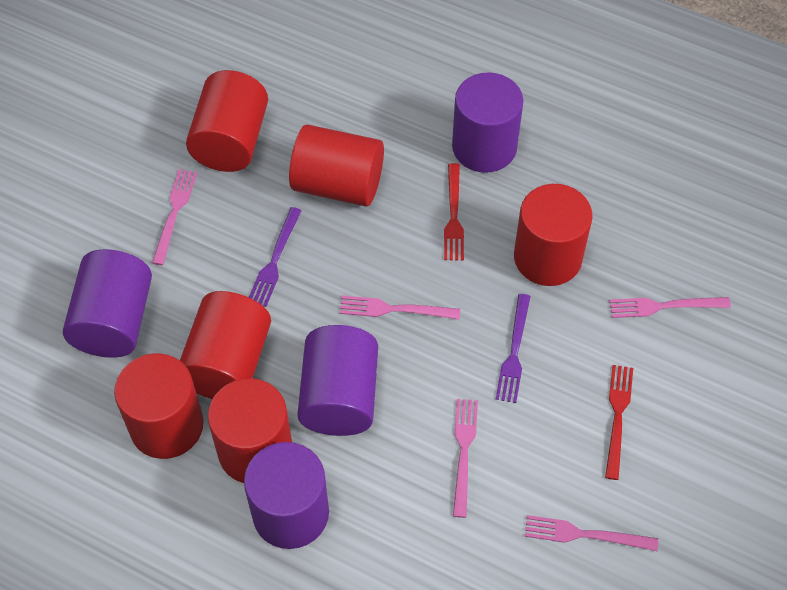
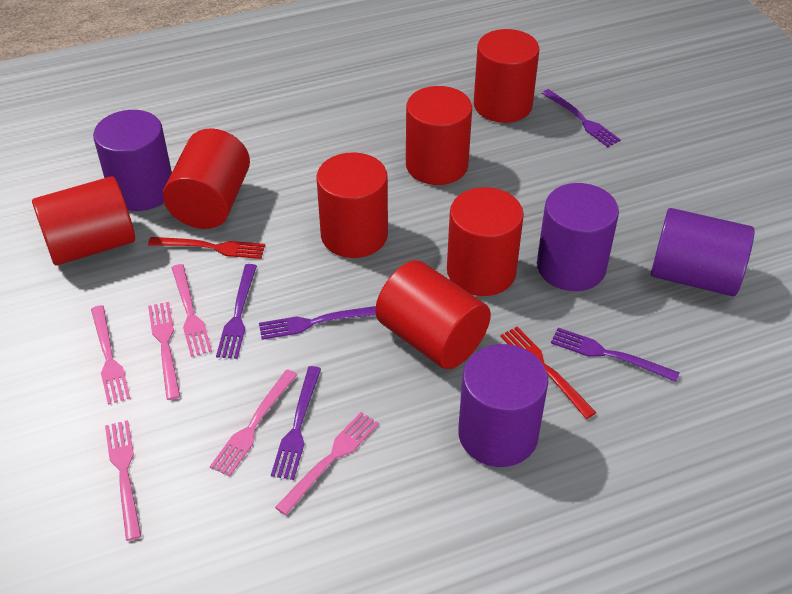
pink fork: 5 -> 6
purple fork: 2 -> 5
red cylinder: 6 -> 7

